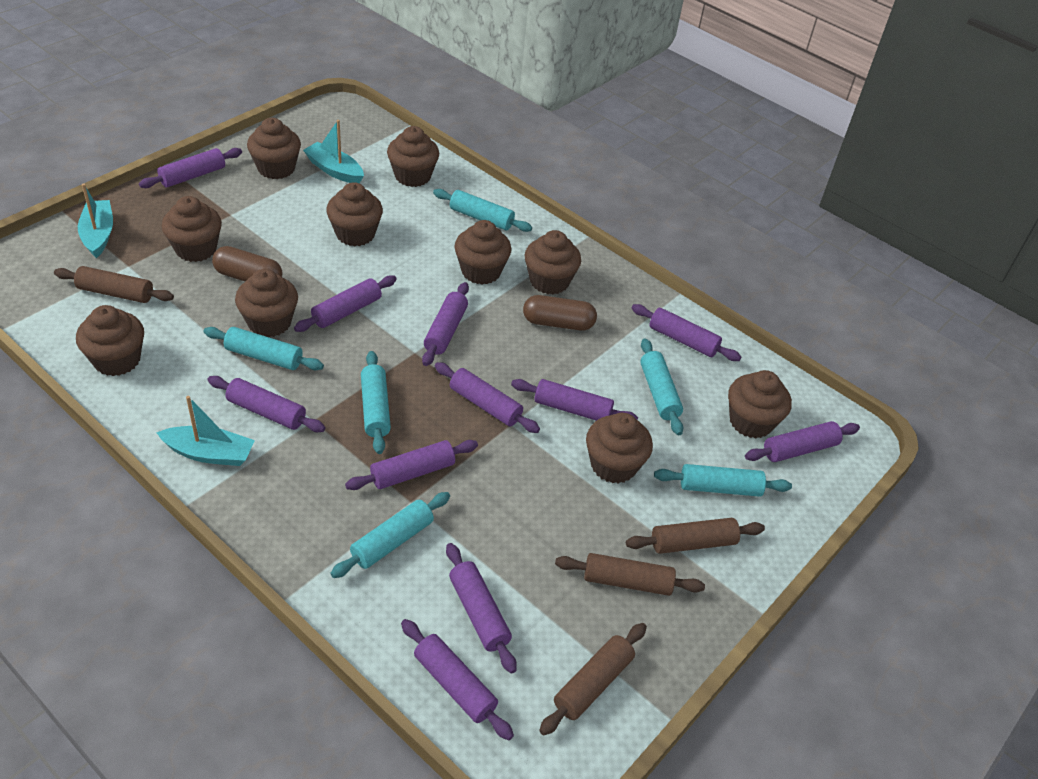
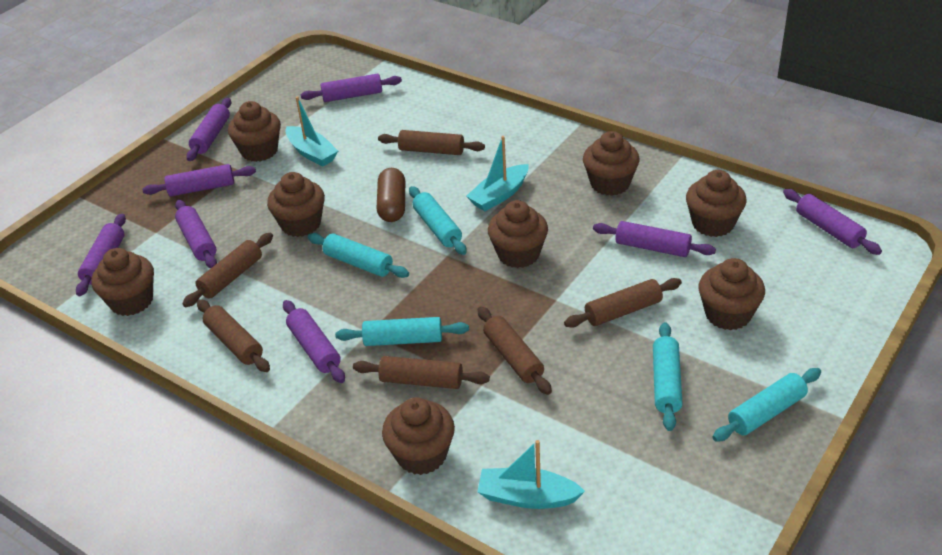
brown capsule: 2 -> 1
brown cupcake: 10 -> 8
brown rolling pin: 4 -> 6
purple rolling pin: 11 -> 8
turquoise rolling pin: 6 -> 5

